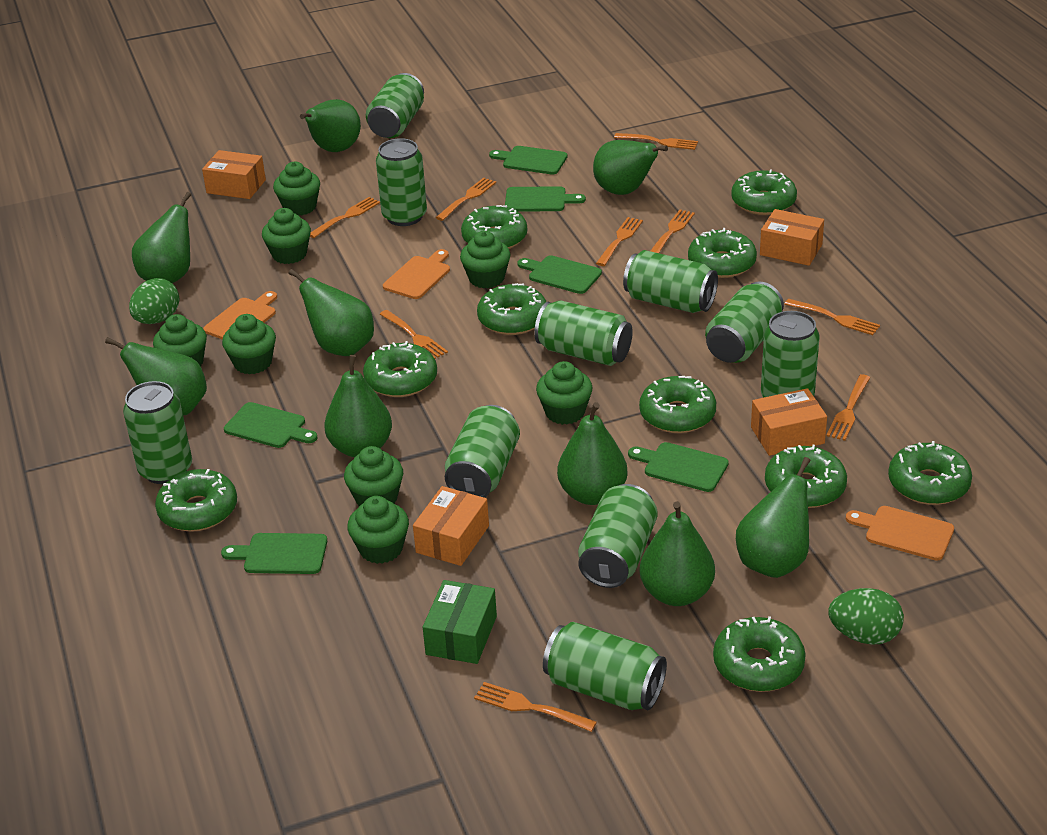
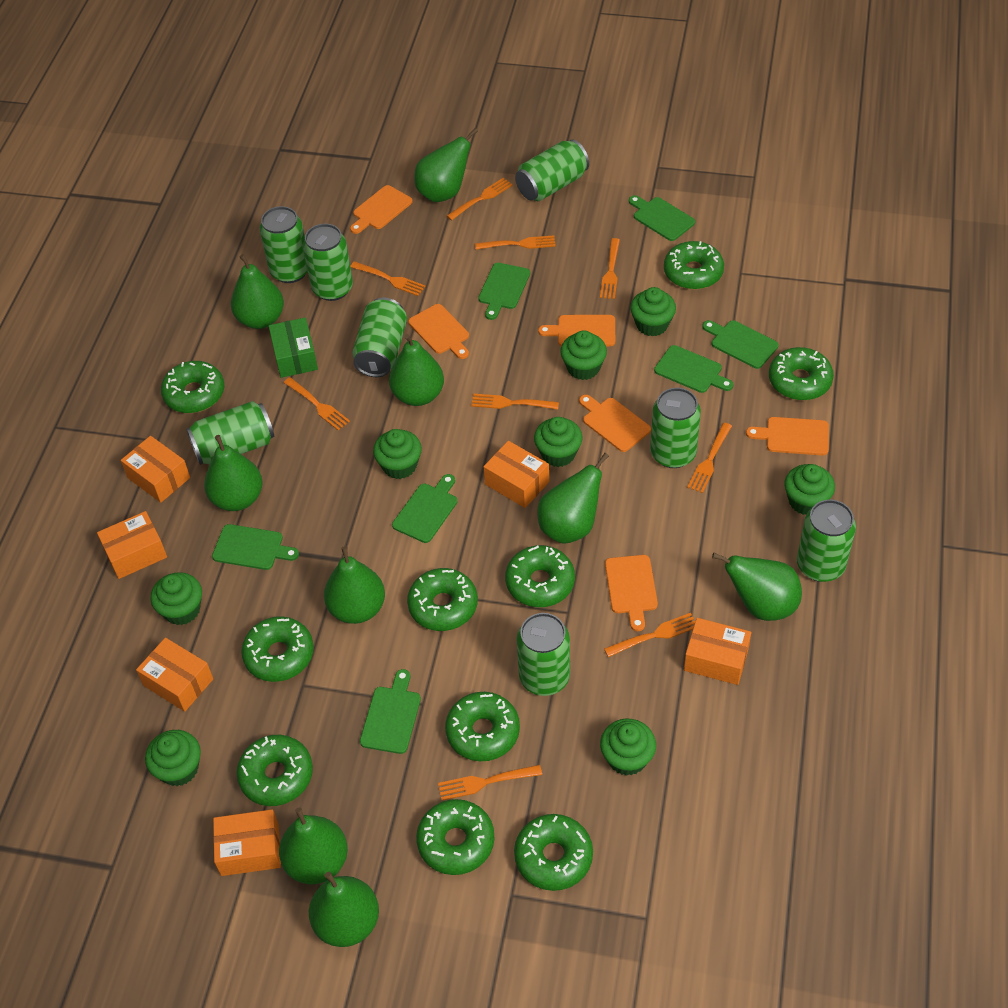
green can: 10 -> 8
green cutting board: 6 -> 7
green egg: 2 -> 0
orange box: 4 -> 6
orange cutting board: 3 -> 6

